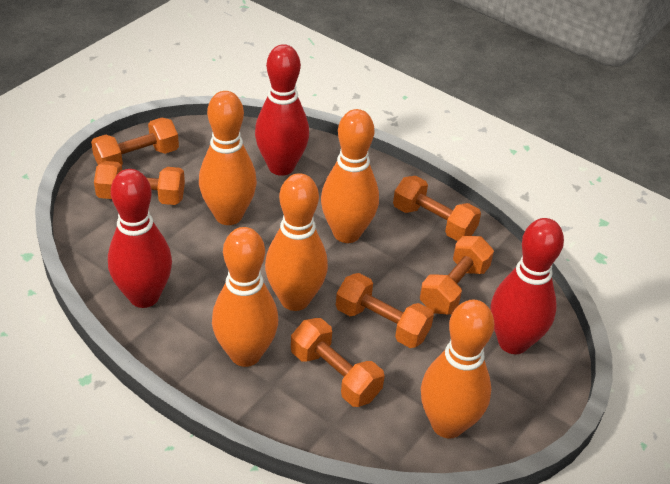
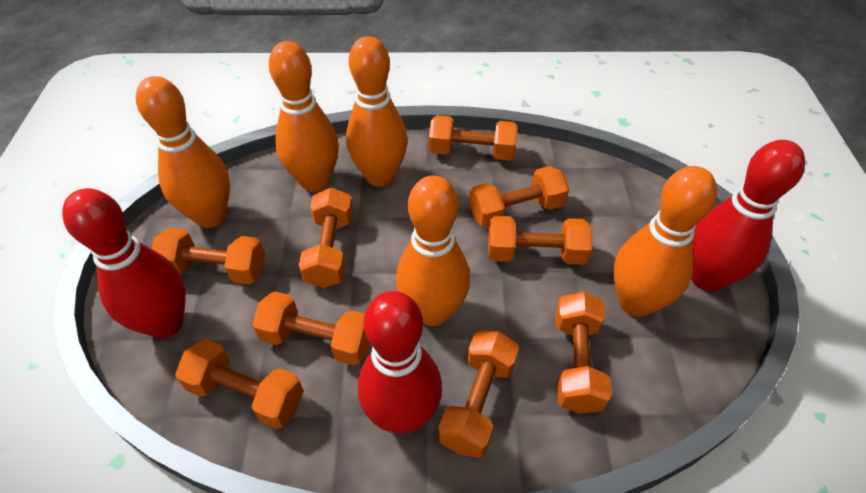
orange dumbbell: 6 -> 9

